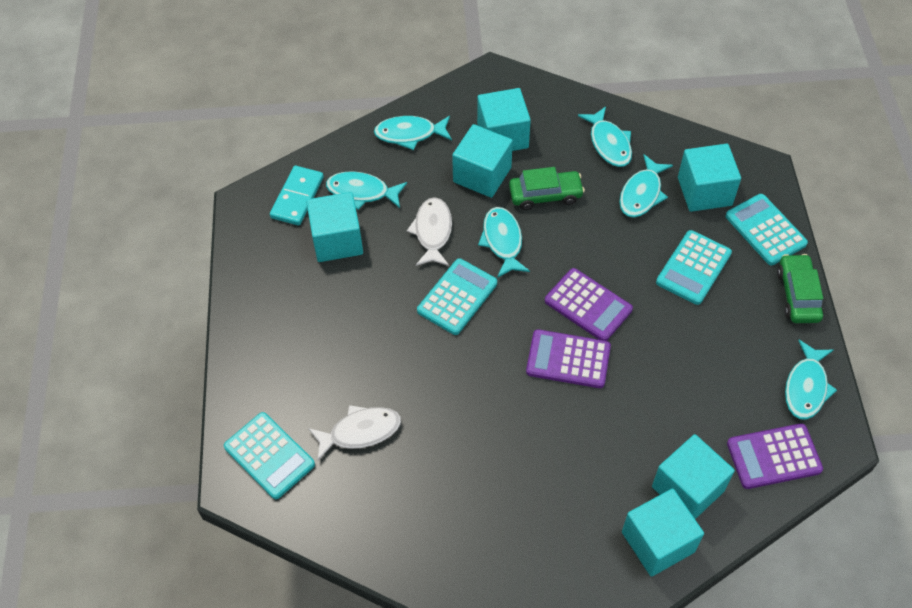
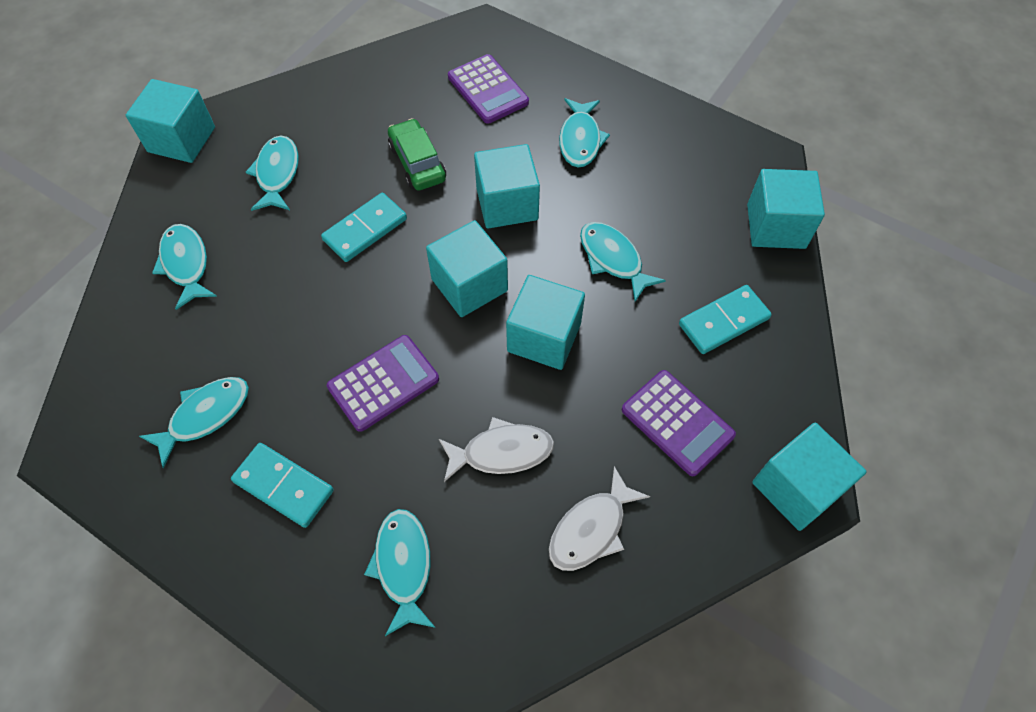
green car: 2 -> 1
turquoise calculator: 4 -> 0
turquoise domino: 1 -> 3

